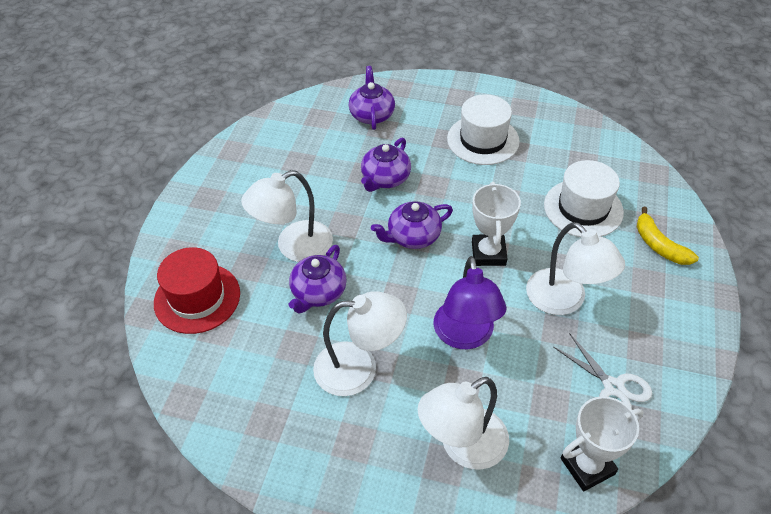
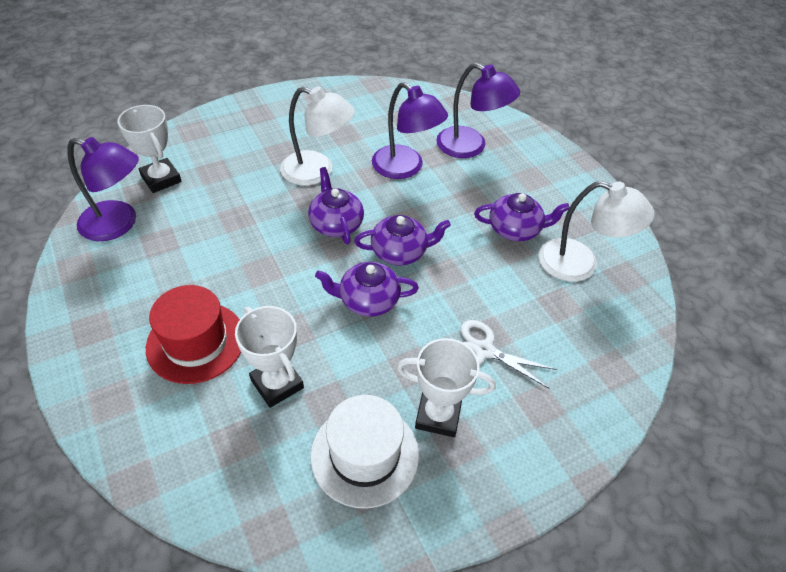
purple lamp: 1 -> 3
white hat: 2 -> 1
white lamp: 4 -> 2
white trophy: 2 -> 3
yellow banana: 1 -> 0

